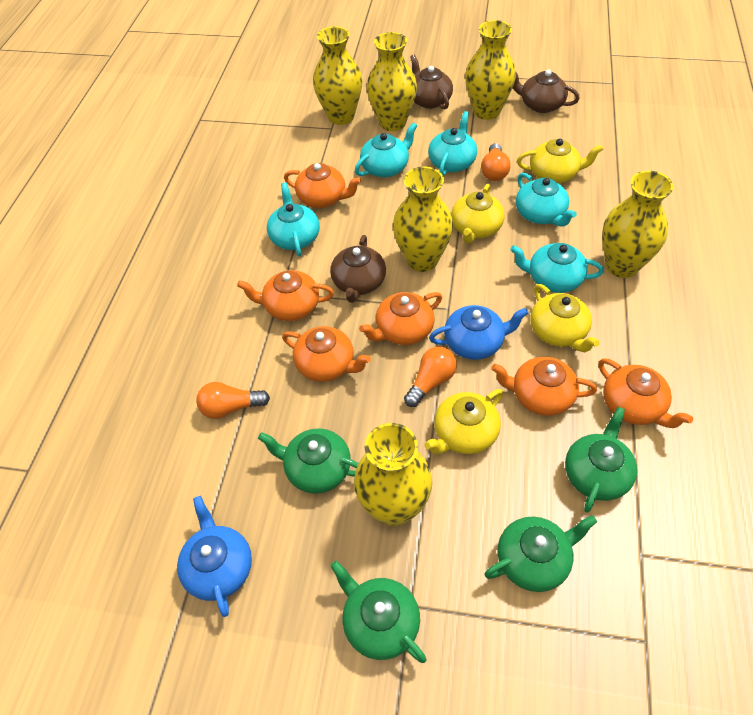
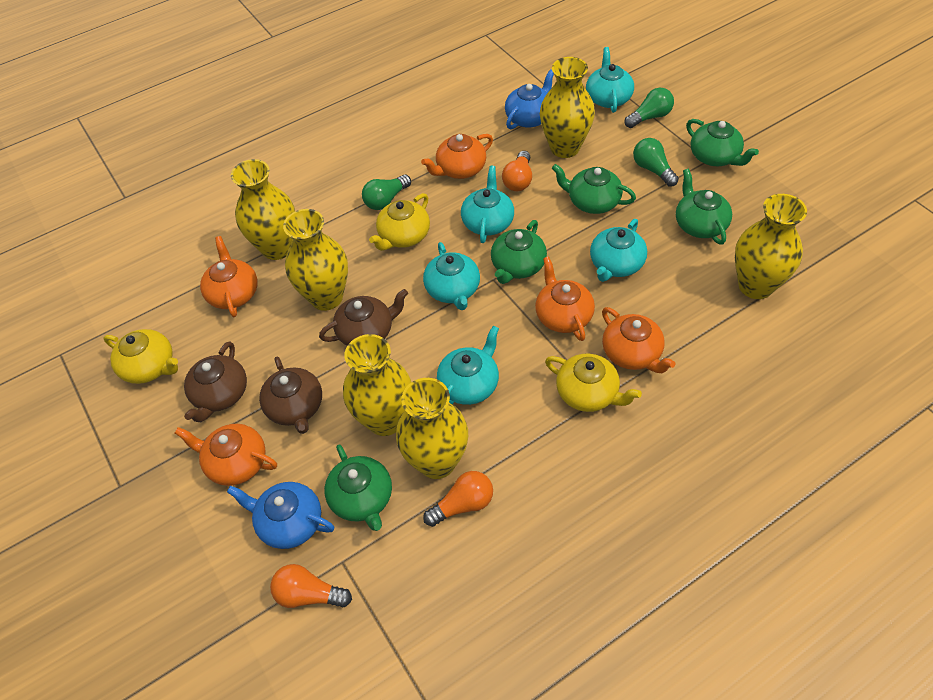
green light bulb: 0 -> 3
green teapot: 4 -> 5
orange teapot: 6 -> 5
yellow teapot: 4 -> 3

